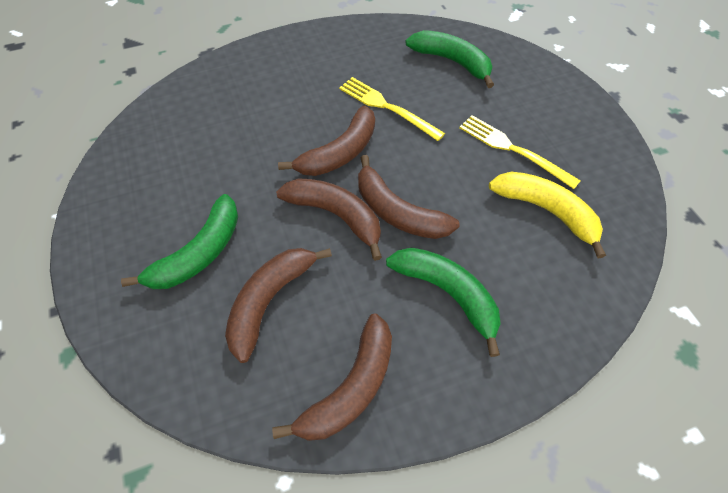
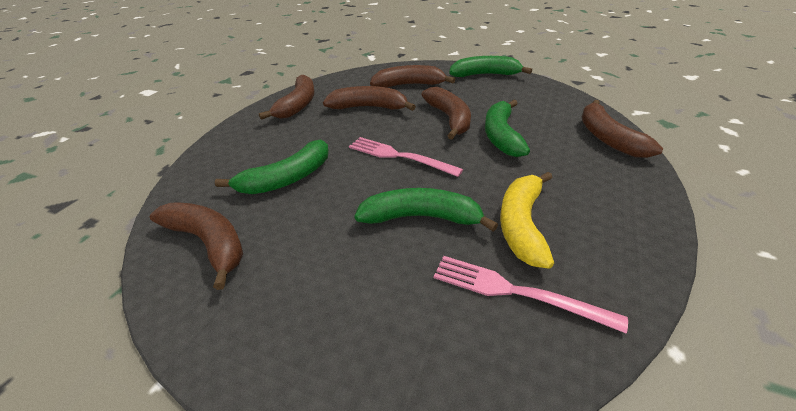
brown banana: 5 -> 6
green banana: 3 -> 4
pink fork: 0 -> 2
yellow fork: 2 -> 0

